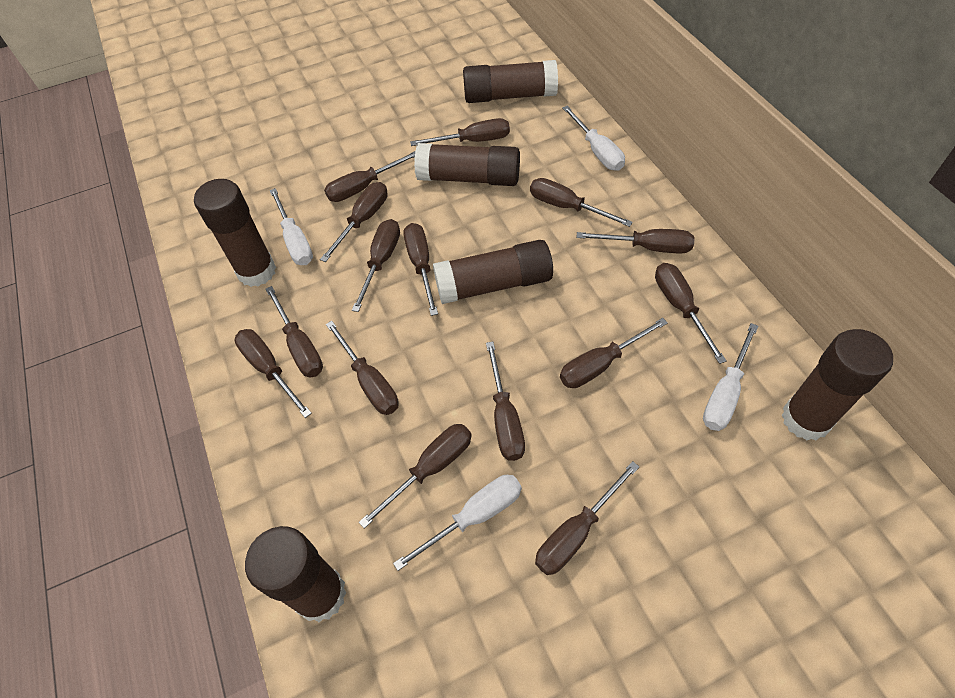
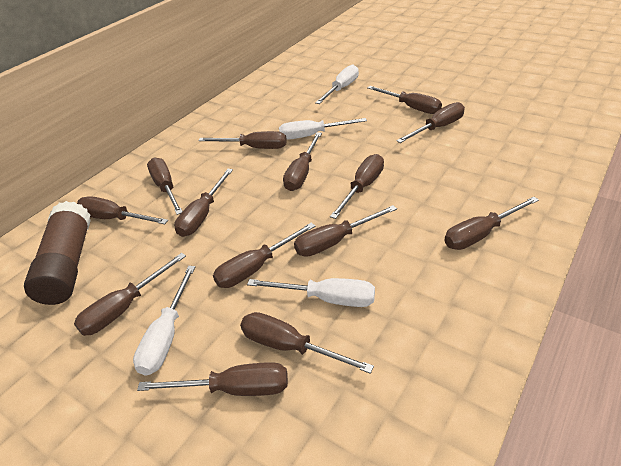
brown glue stick: 6 -> 1
brown screwdriver: 15 -> 14

